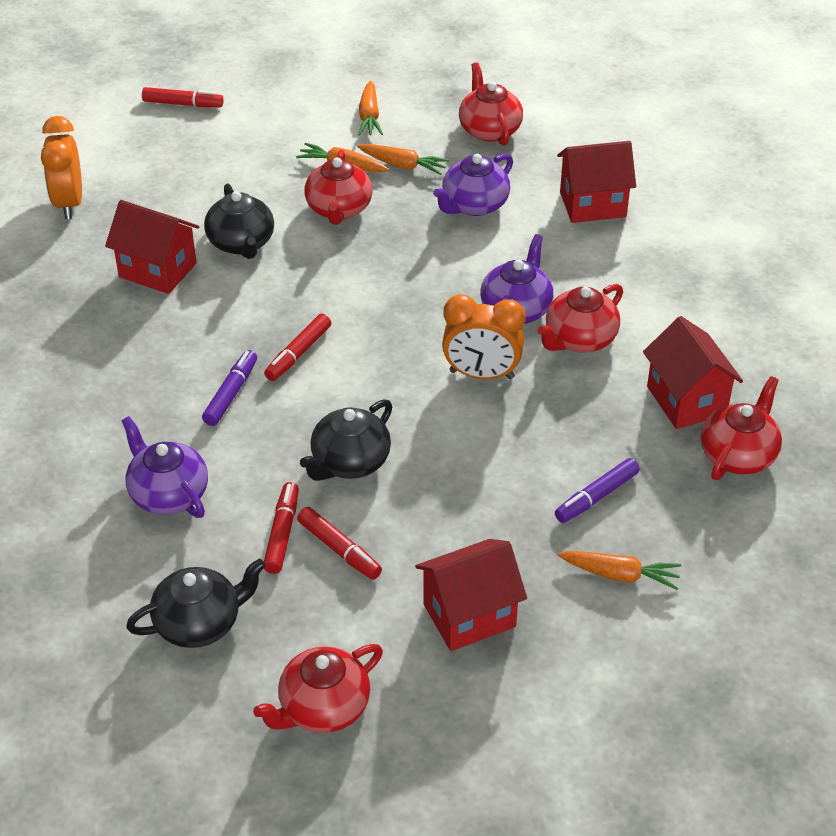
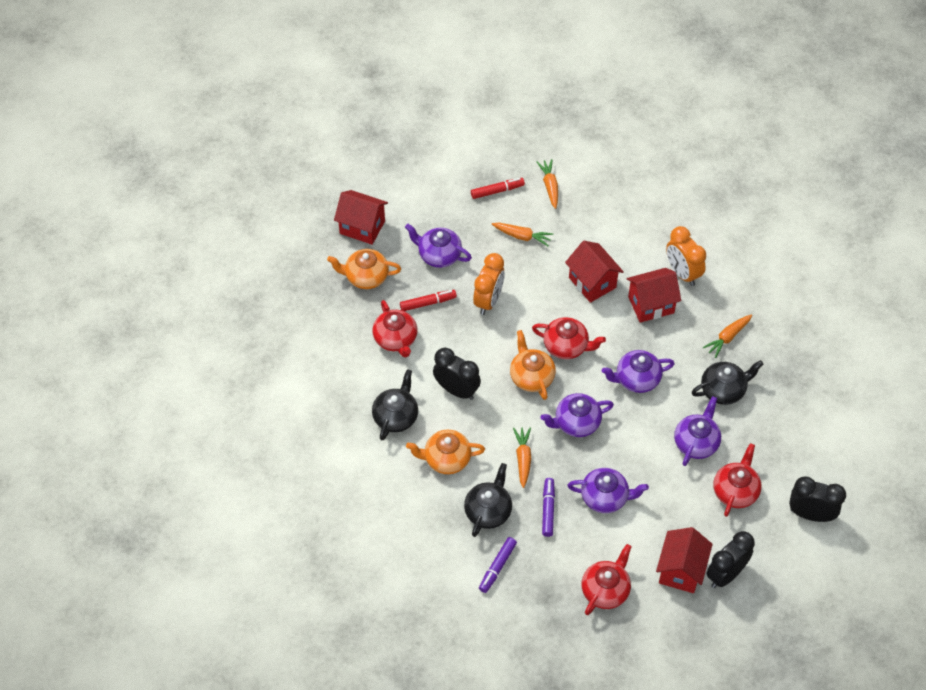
black clock: 0 -> 3
orange teapot: 0 -> 3
purple teapot: 3 -> 5
red marker: 4 -> 2
red teapot: 5 -> 4

